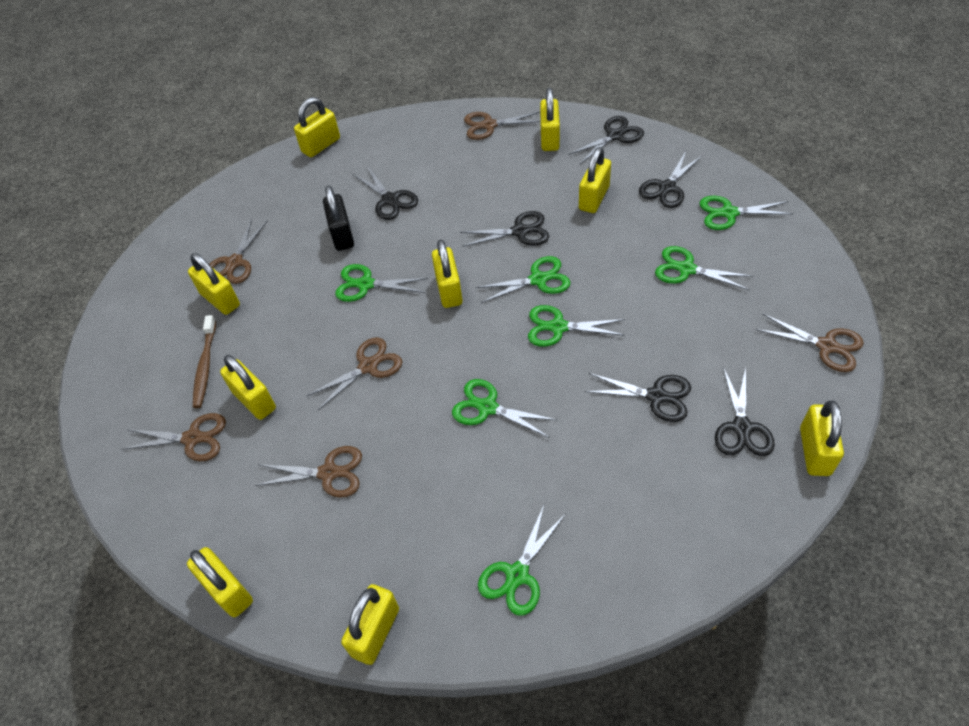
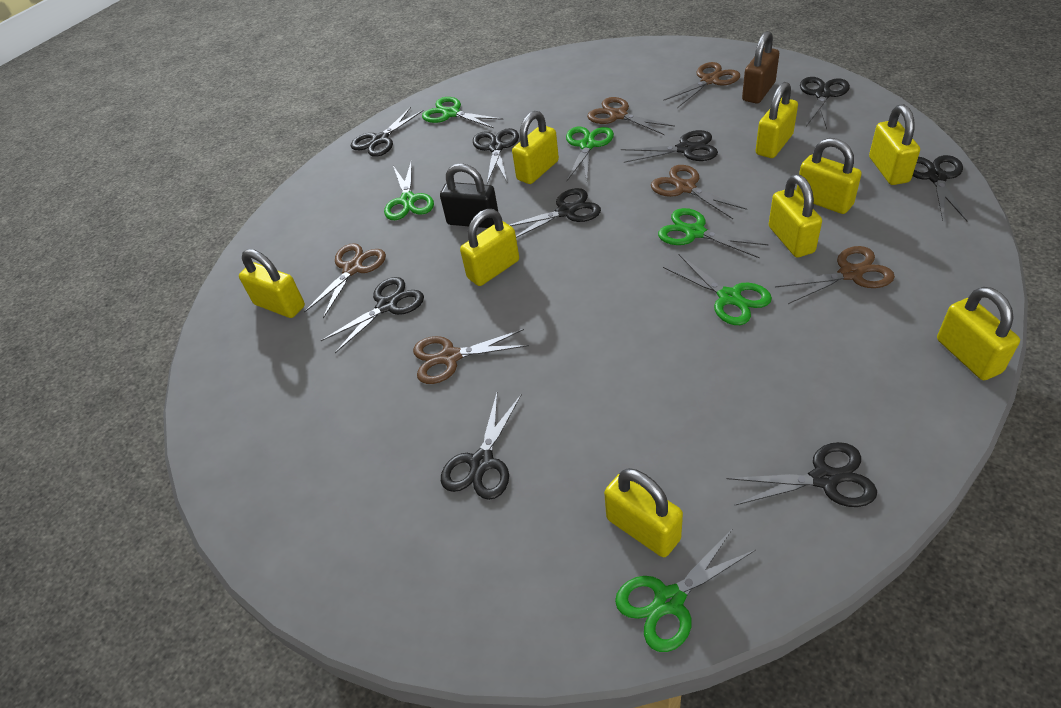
black scissors: 6 -> 9
brown padlock: 0 -> 1
brown toothbrush: 1 -> 0
green scissors: 7 -> 6

